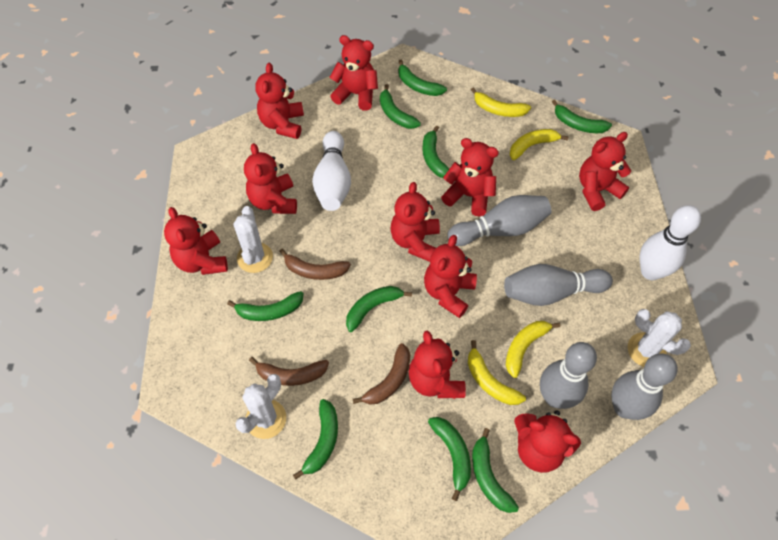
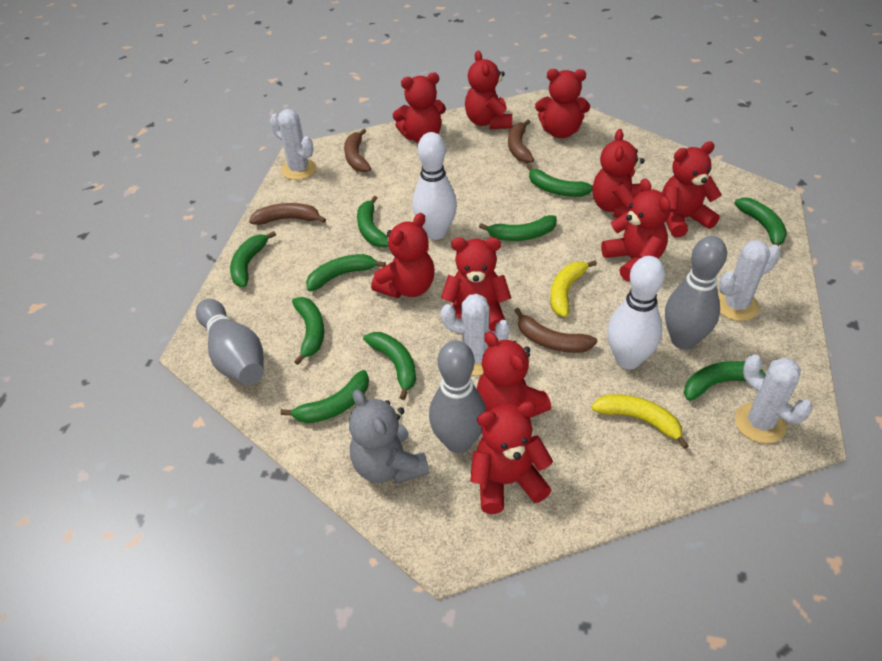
brown banana: 3 -> 4
green banana: 9 -> 10
grey bowling pin: 4 -> 3
grey teddy bear: 0 -> 1
white cactus: 3 -> 4
yellow banana: 4 -> 2

